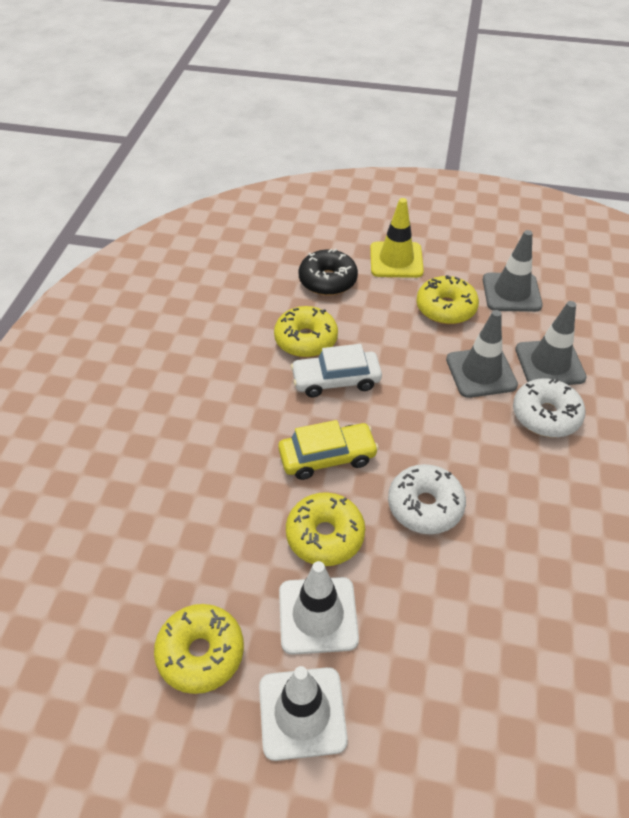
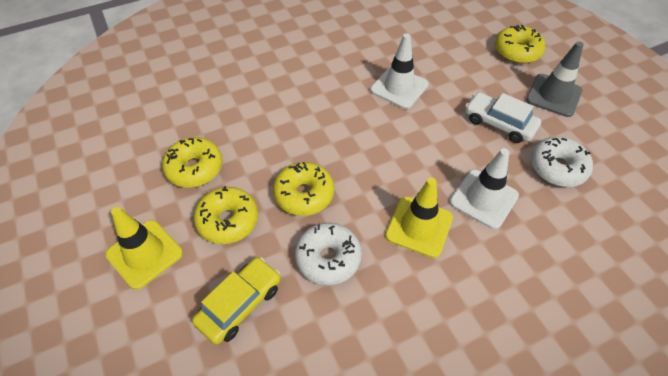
black donut: 1 -> 0
grey traffic cone: 3 -> 1
yellow traffic cone: 1 -> 2

